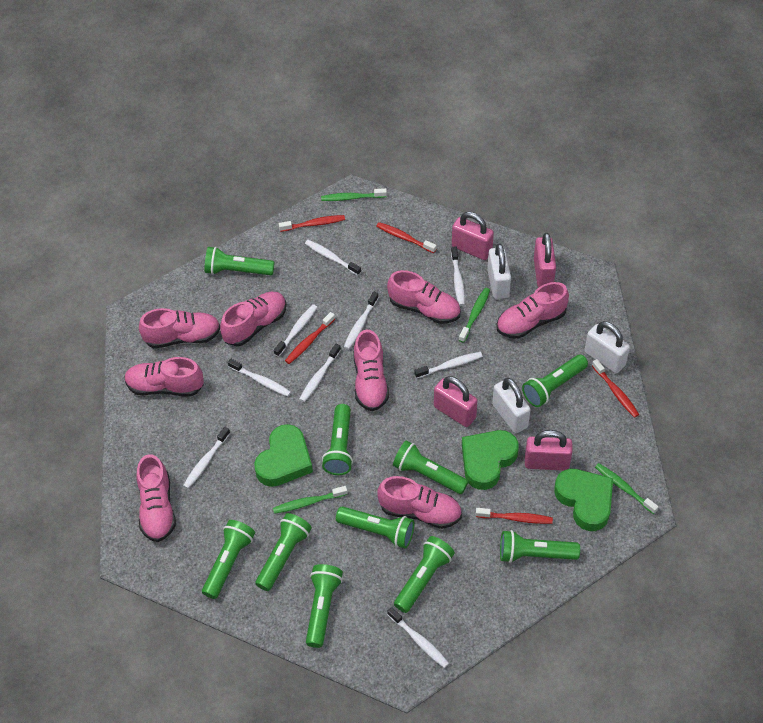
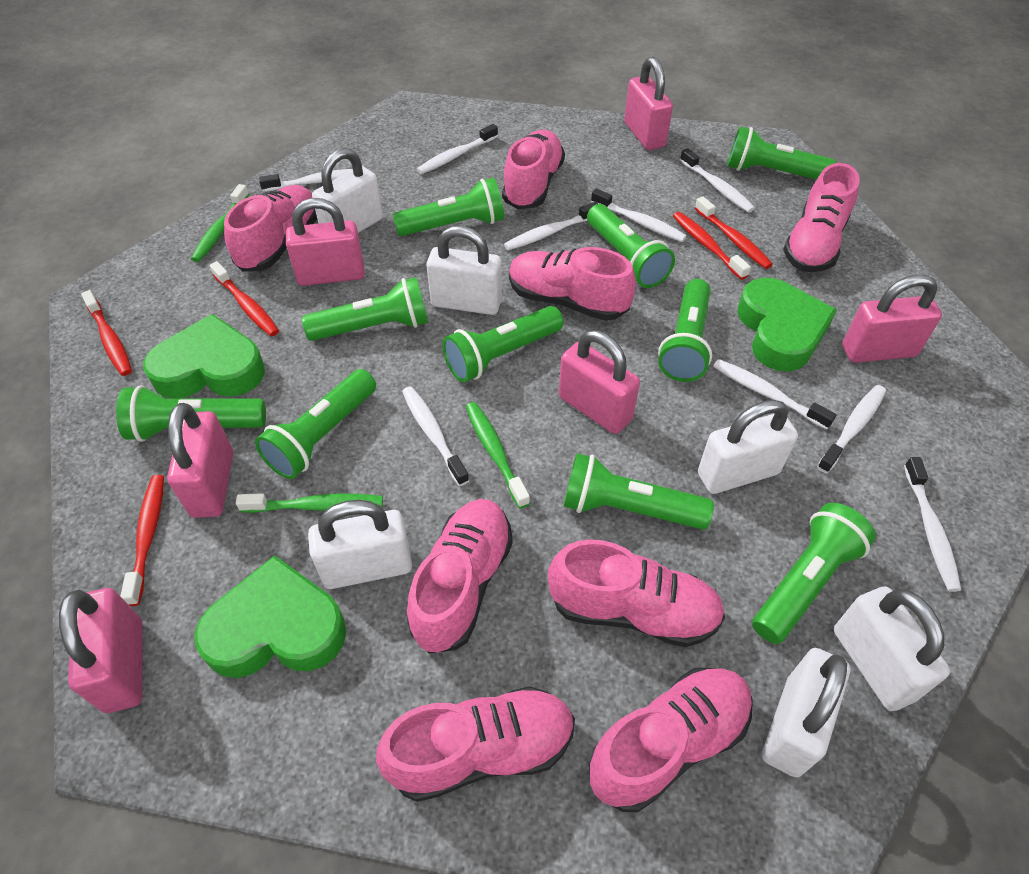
green toothbrush: 4 -> 3
pink padlock: 4 -> 6
white padlock: 3 -> 6

